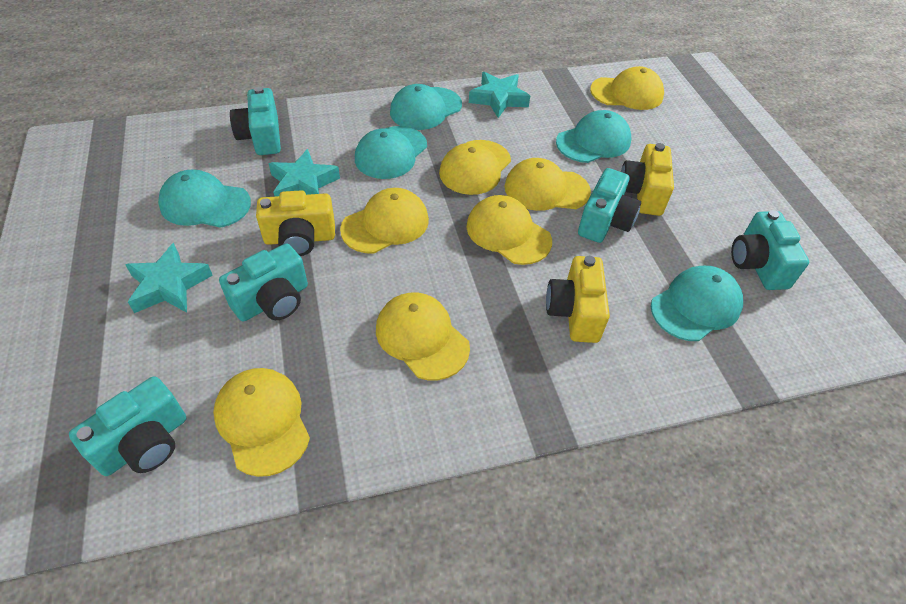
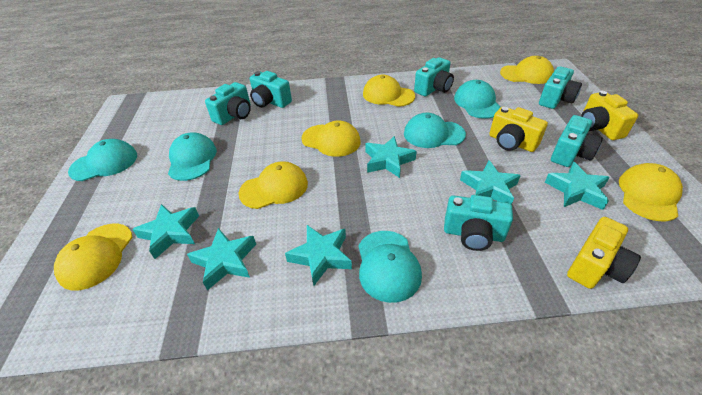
turquoise camera: 5 -> 6
turquoise star: 3 -> 6
yellow cap: 7 -> 6

